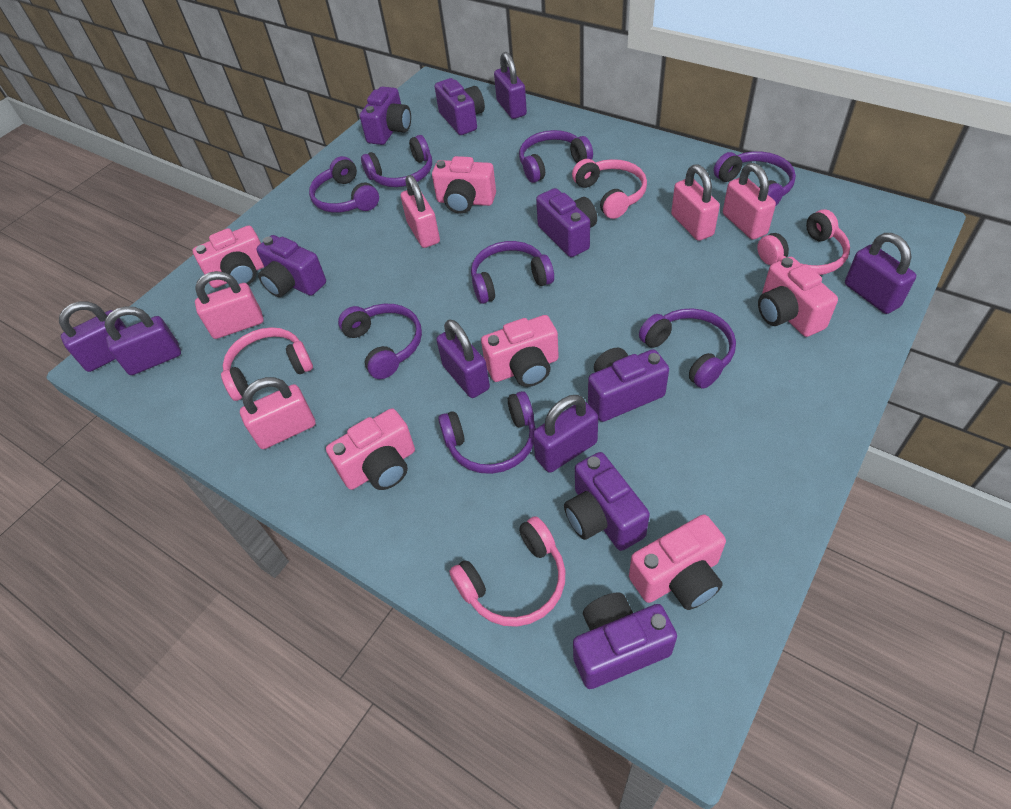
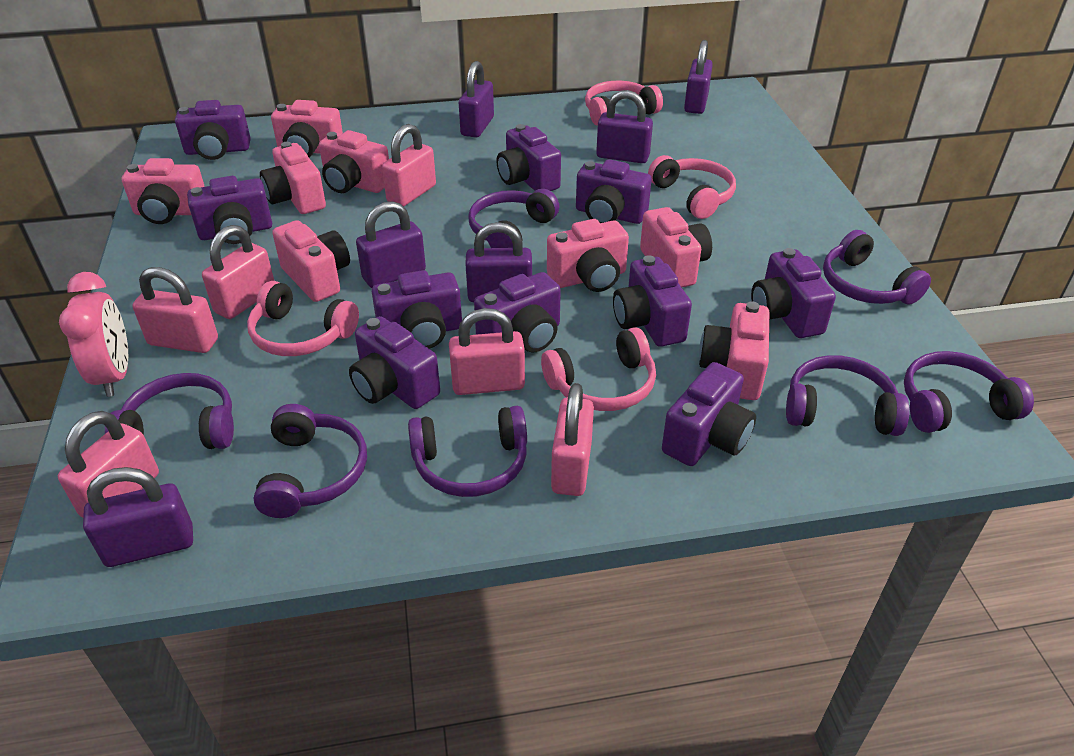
pink camera: 6 -> 8
pink clock: 0 -> 1
pink padlock: 5 -> 6
purple camera: 7 -> 10
purple headphones: 8 -> 7

